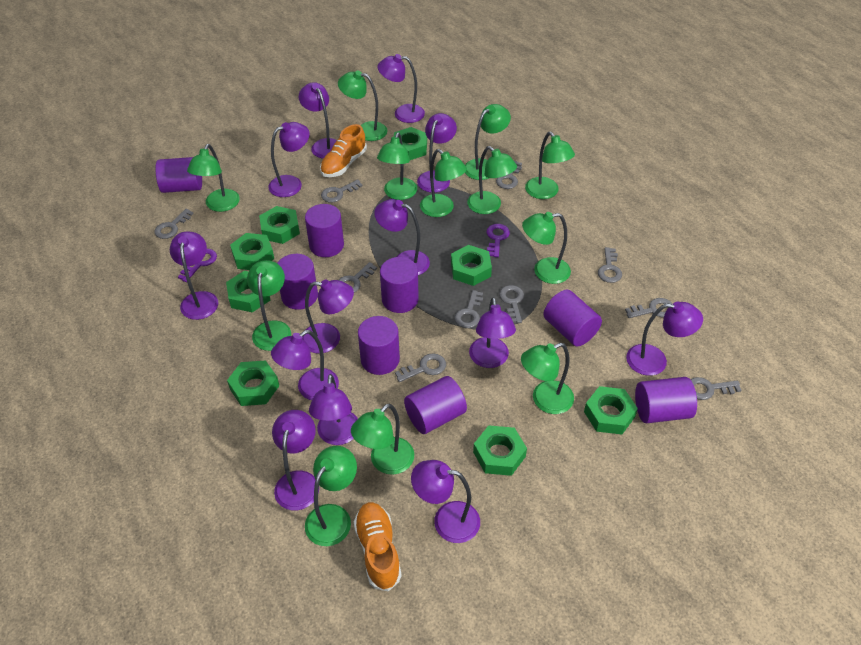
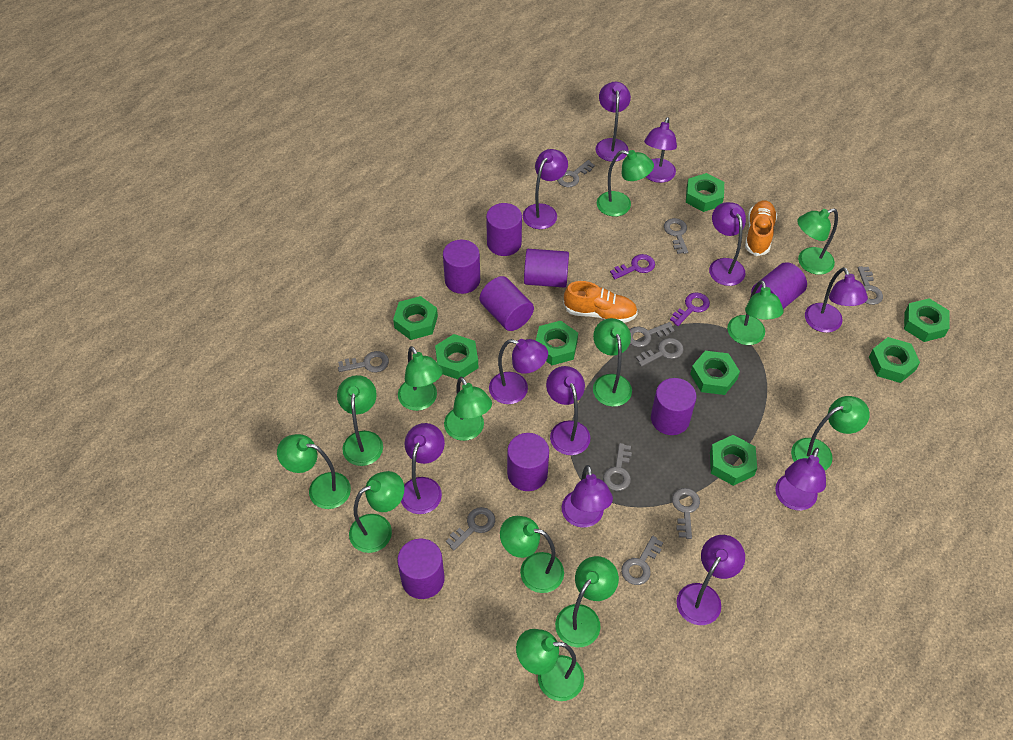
green lamp: 12 -> 13
purple lamp: 13 -> 11

